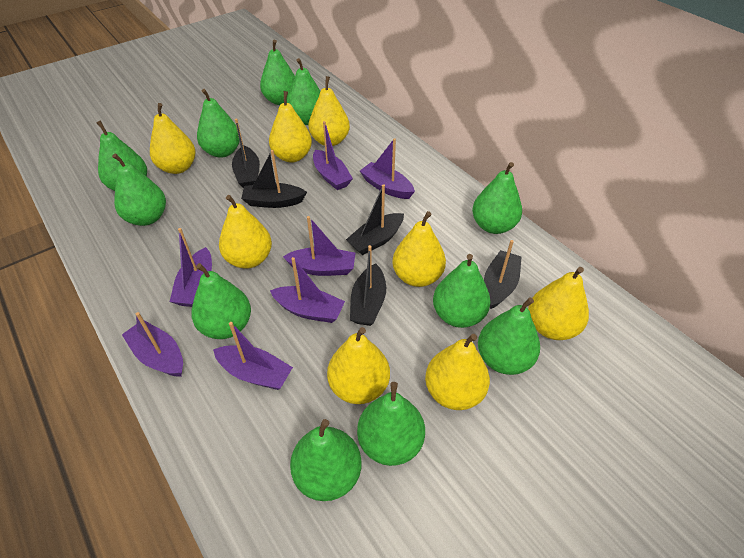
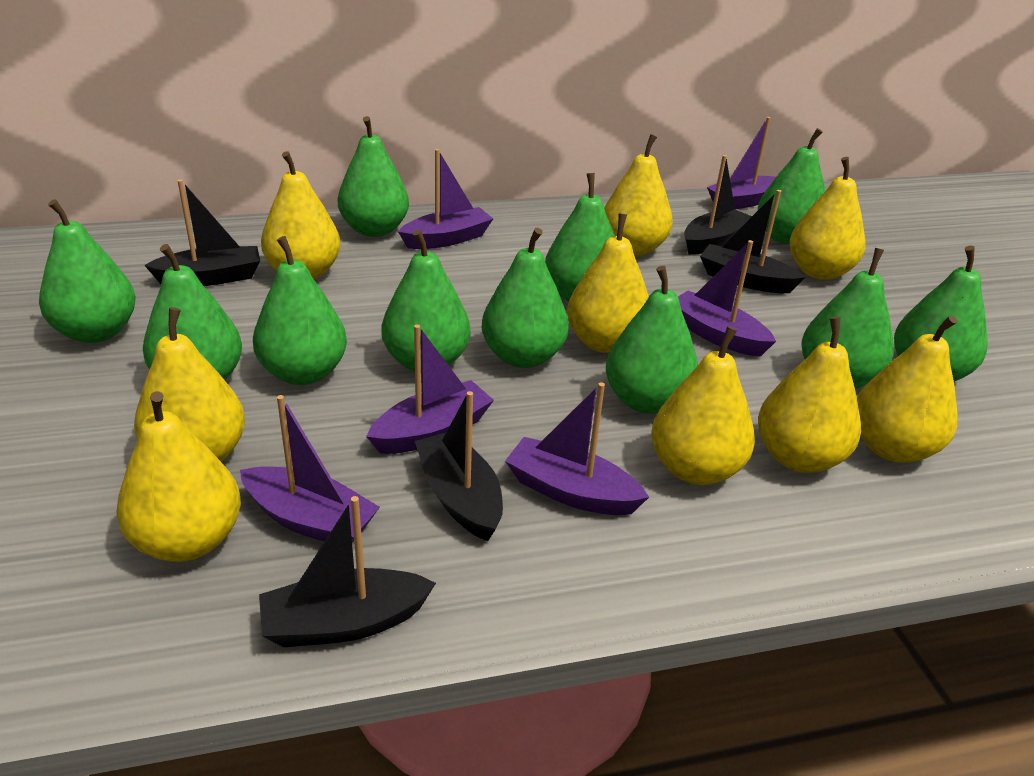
purple boat: 7 -> 6
yellow pear: 8 -> 9

